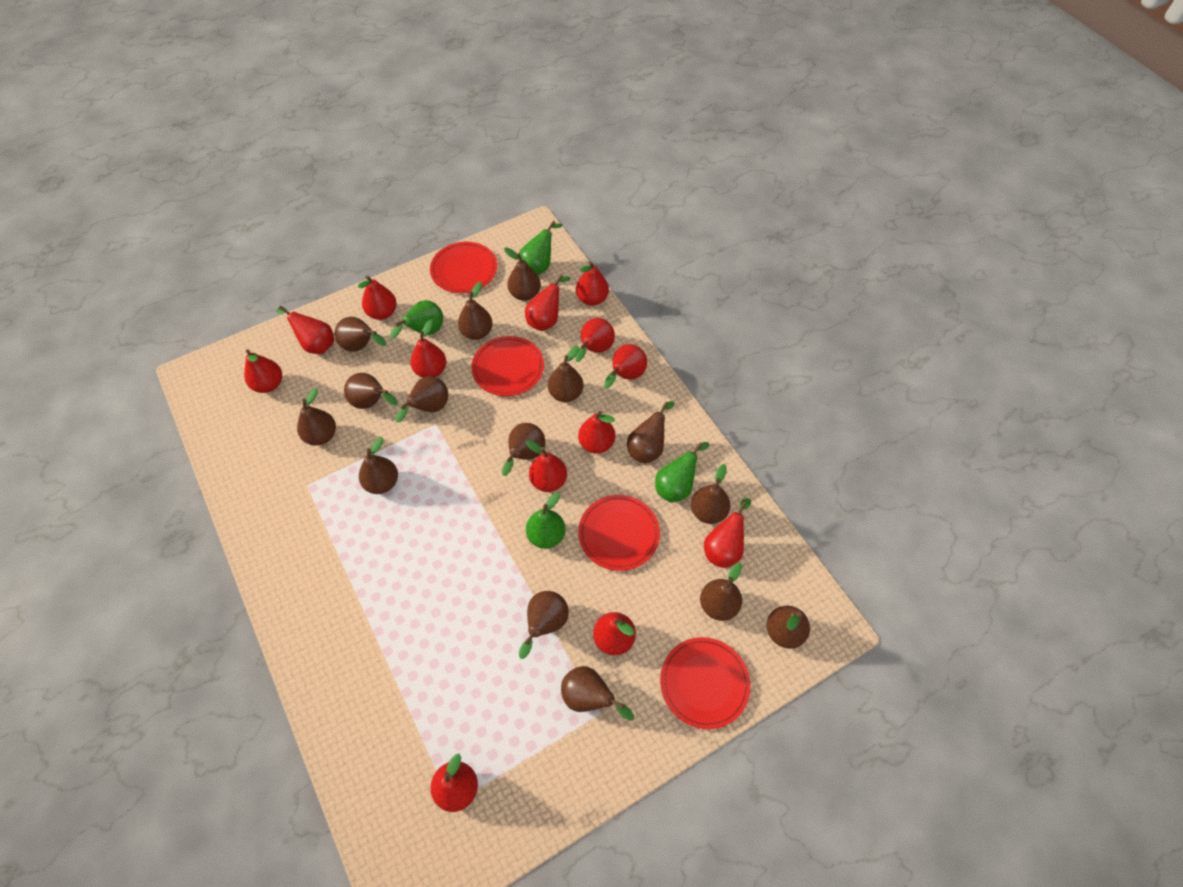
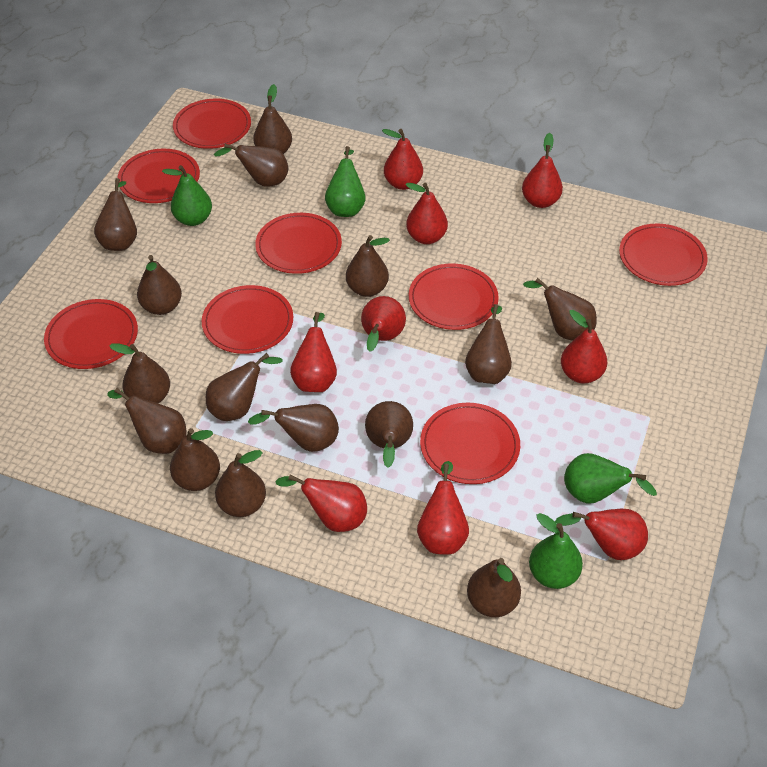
red pear: 13 -> 9
red plate: 4 -> 8

